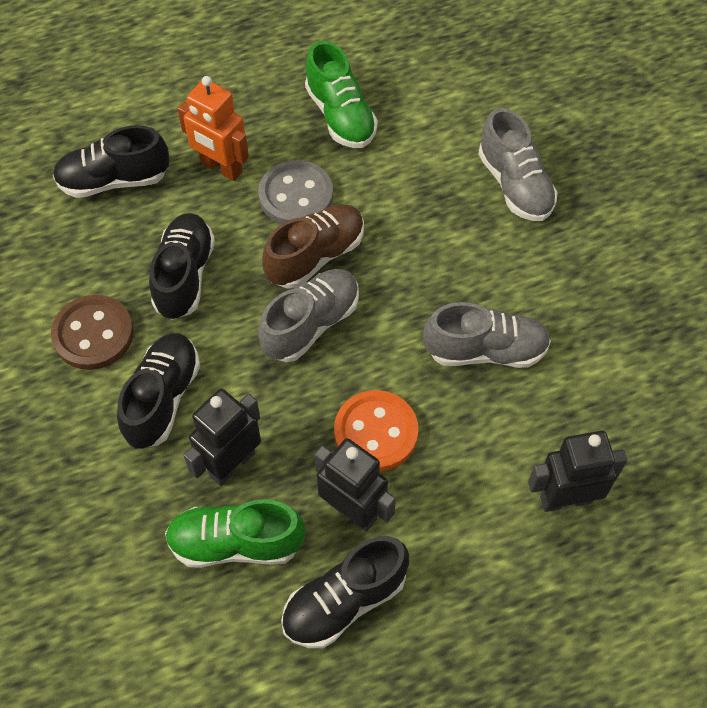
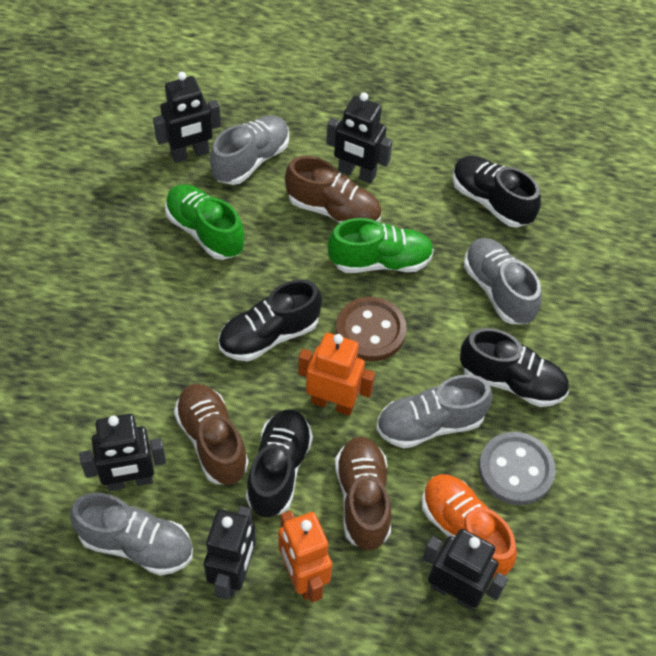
black robot: 3 -> 5
brown shoe: 1 -> 3
grey shoe: 3 -> 4
orange button: 1 -> 0
orange robot: 1 -> 2
orange shoe: 0 -> 1

